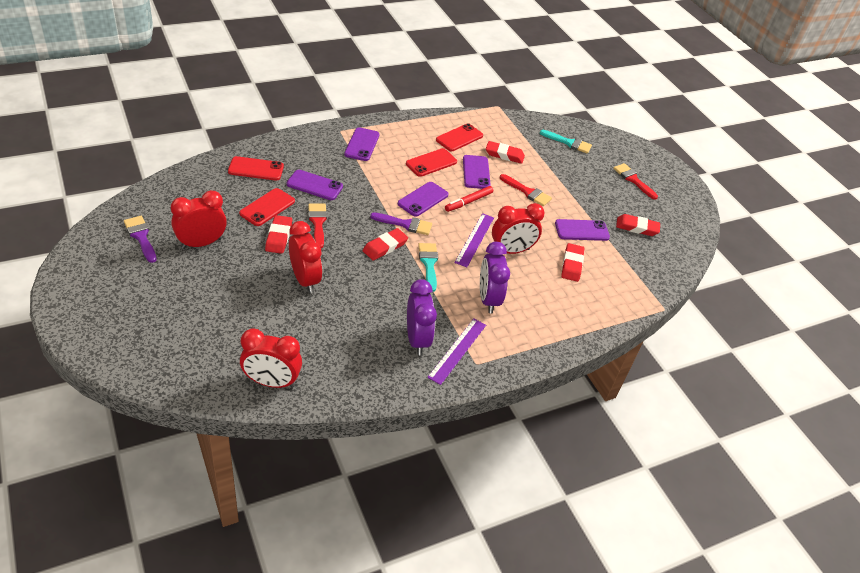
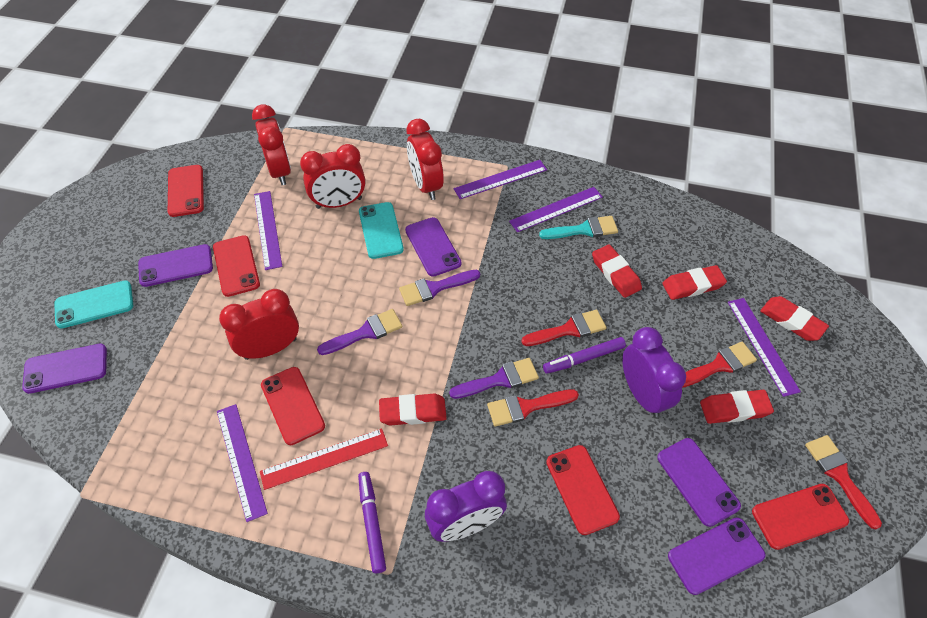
purple brush: 2 -> 3
purple marker: 0 -> 2
purple ruler: 2 -> 5
red brush: 3 -> 4
red marker: 1 -> 0
red phone: 4 -> 5
red ruler: 0 -> 1
turquoise brush: 2 -> 1
turquoise phone: 0 -> 2

